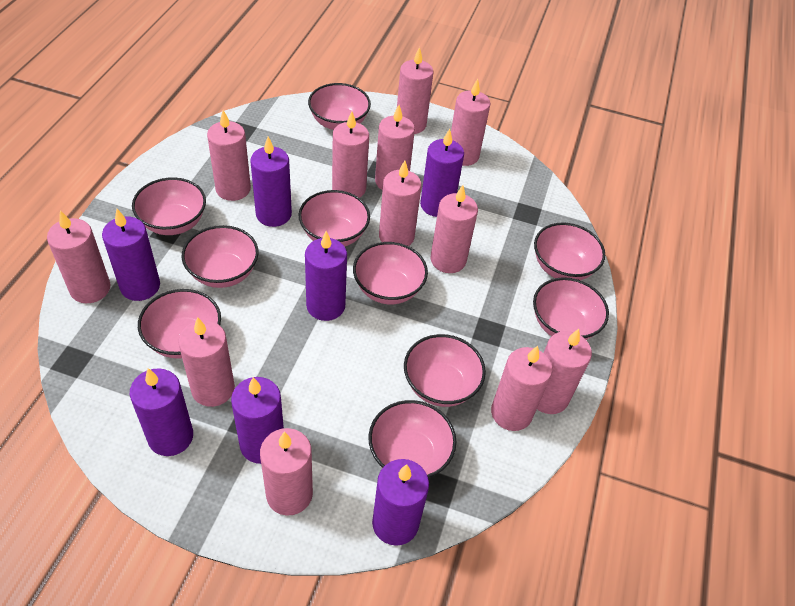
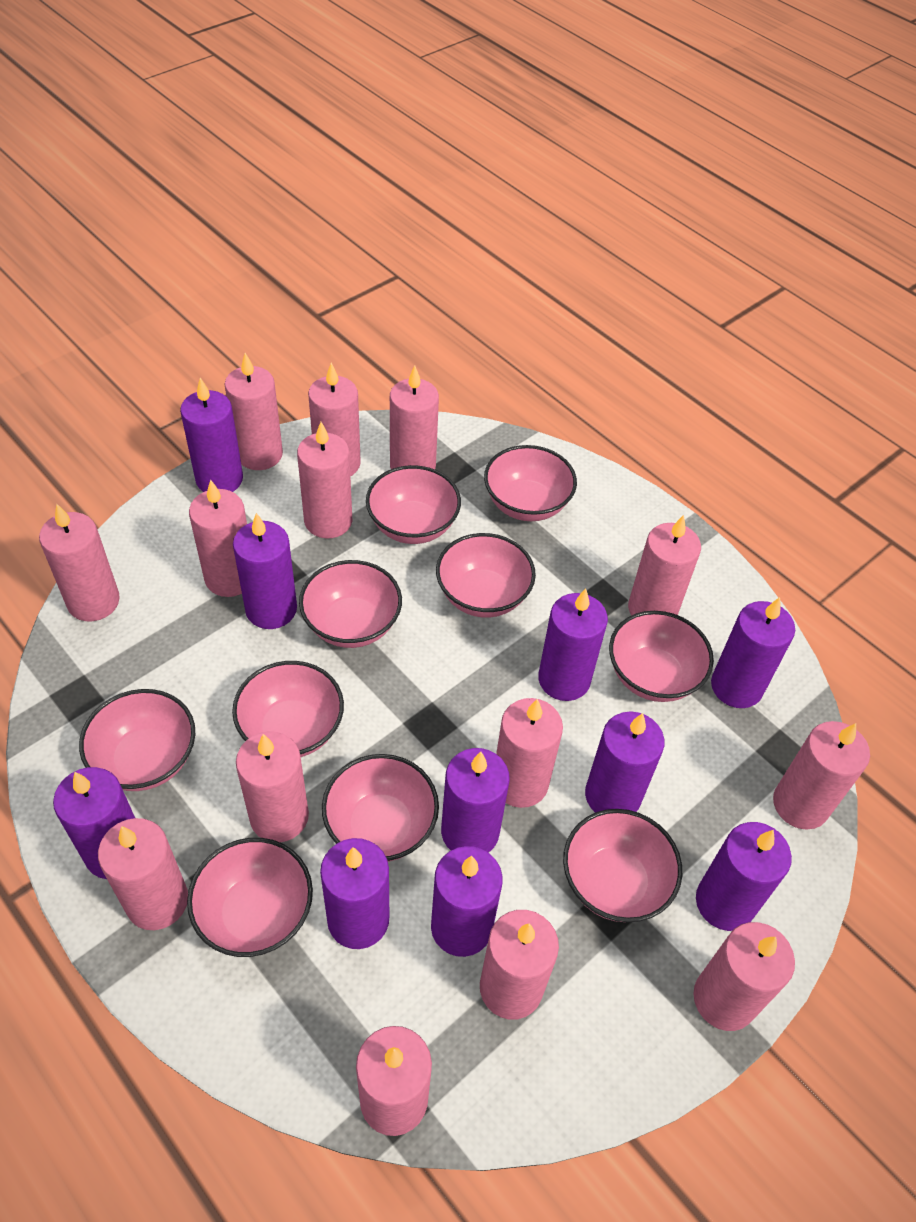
pink candle: 12 -> 14
purple candle: 7 -> 10

